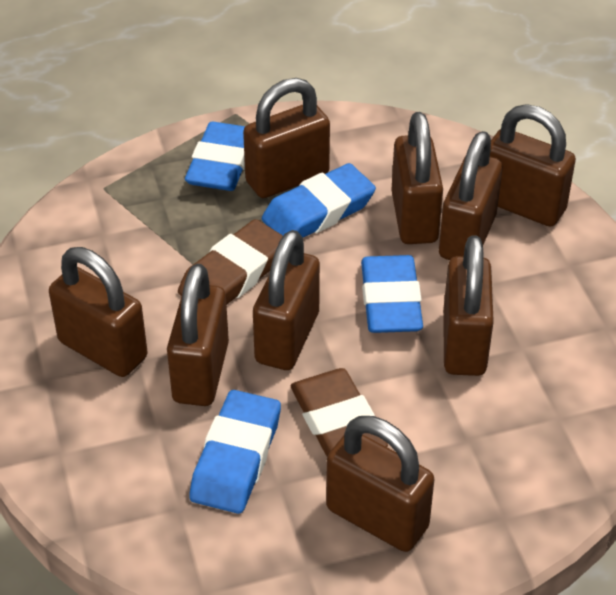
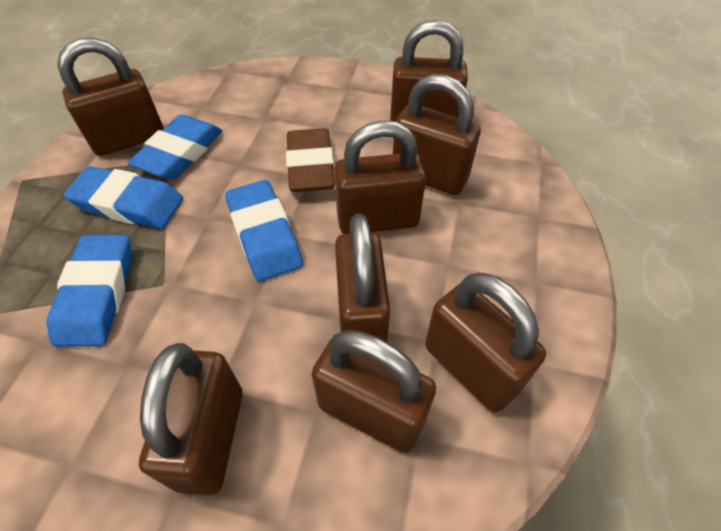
brown eraser: 2 -> 1
brown padlock: 9 -> 8

